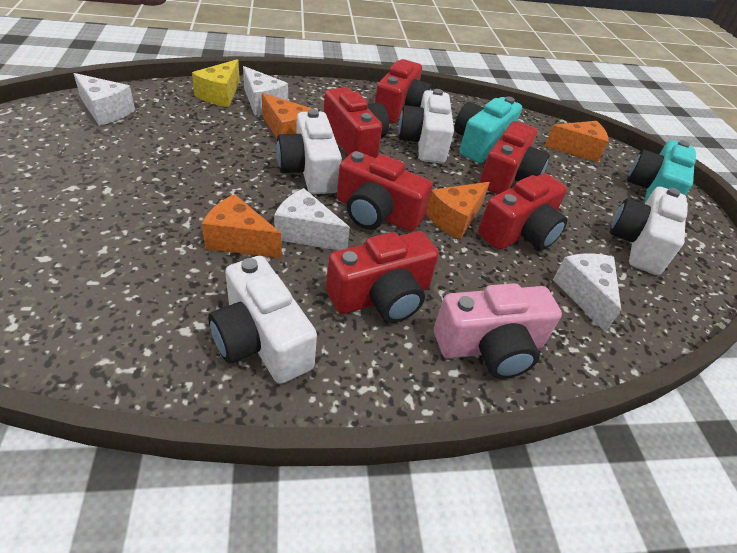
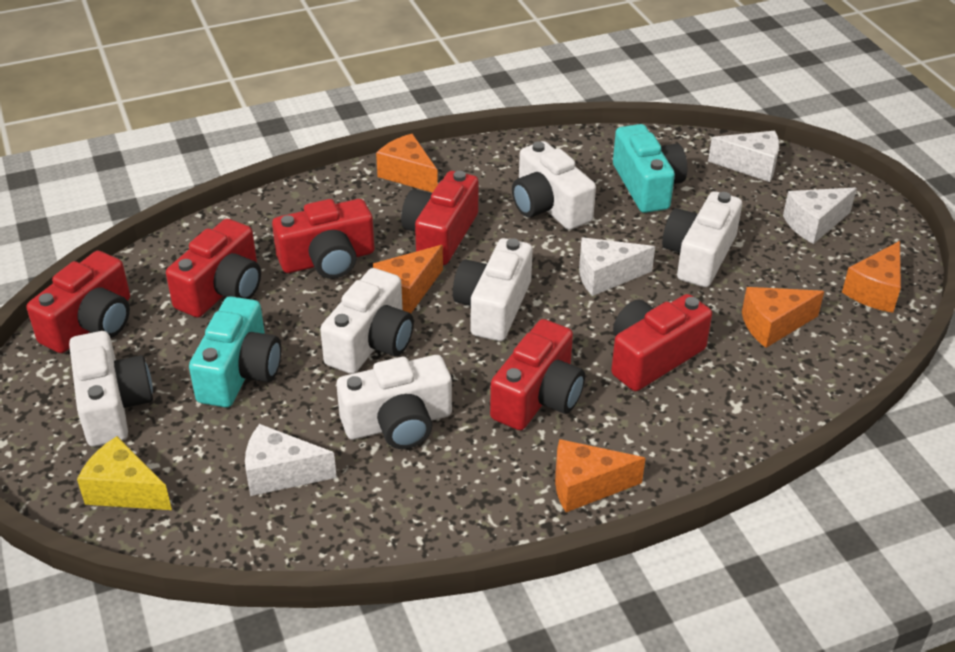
orange cheese: 4 -> 5
pink camera: 1 -> 0
white camera: 4 -> 6

